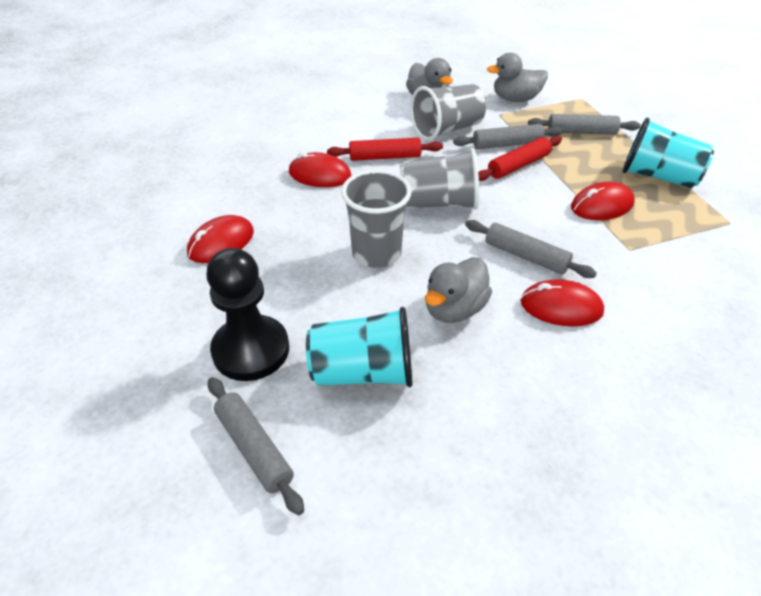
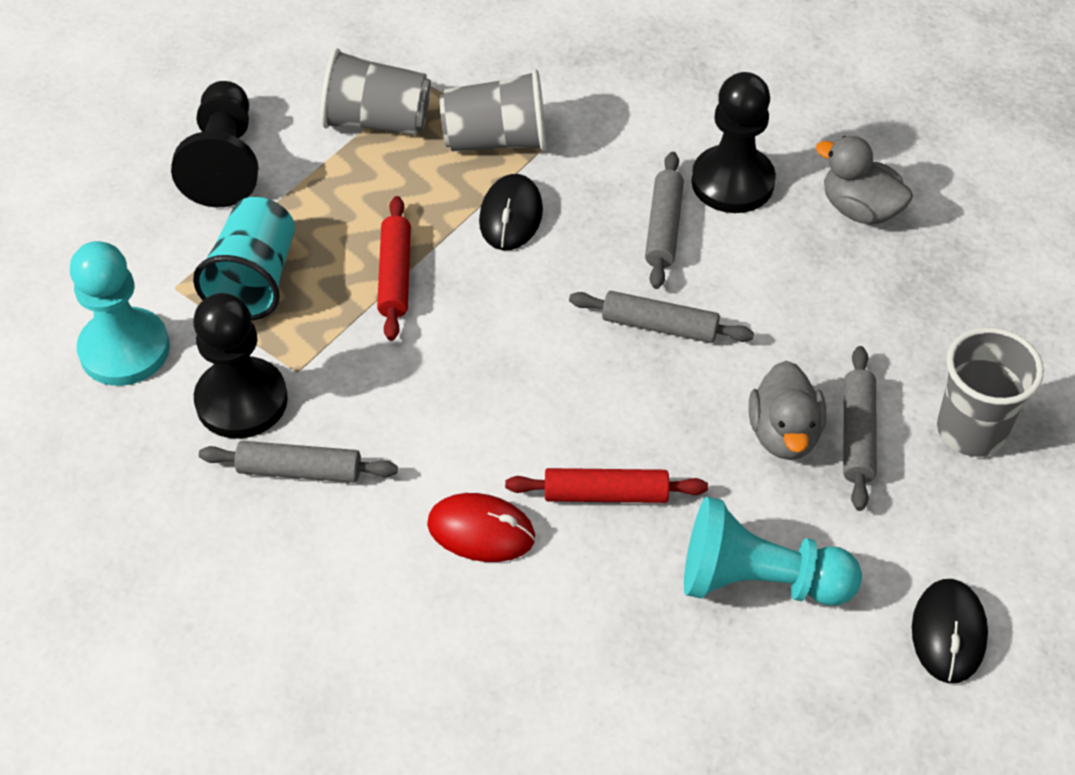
black mouse: 0 -> 2
black pawn: 1 -> 3
grey duck: 3 -> 2
red mouse: 4 -> 1
turquoise cup: 2 -> 1
turquoise pawn: 0 -> 2

